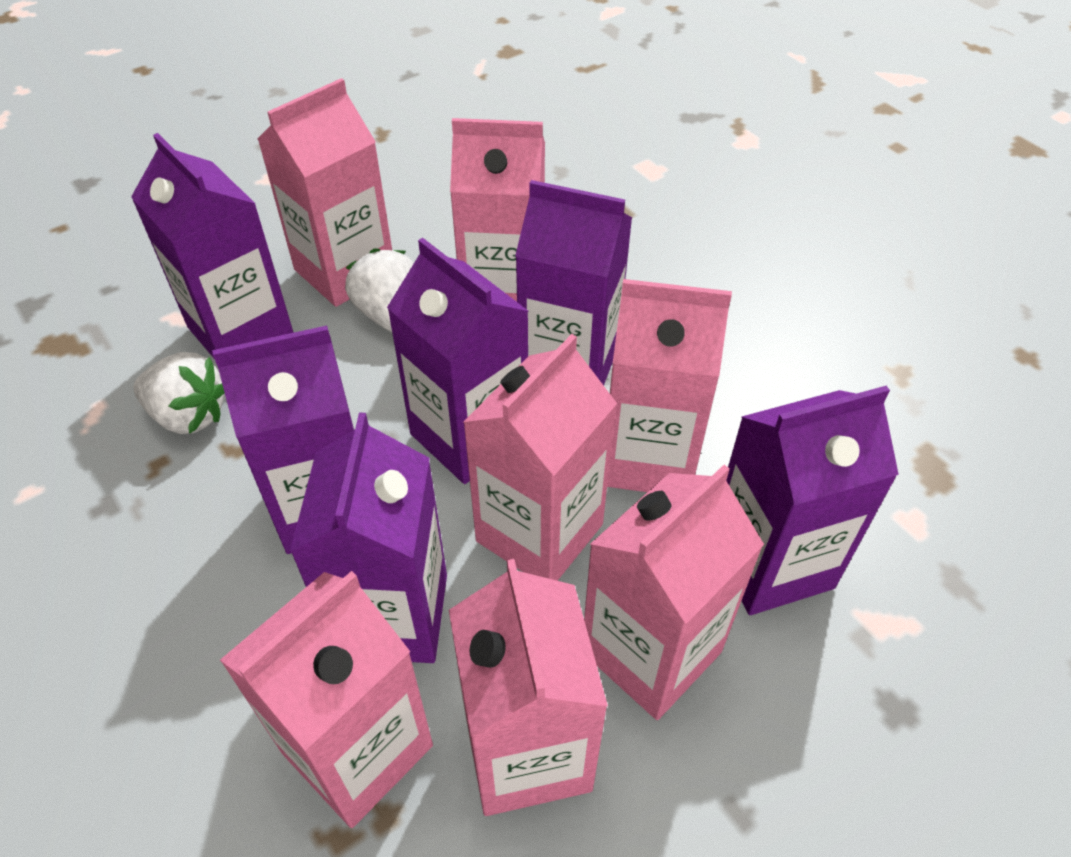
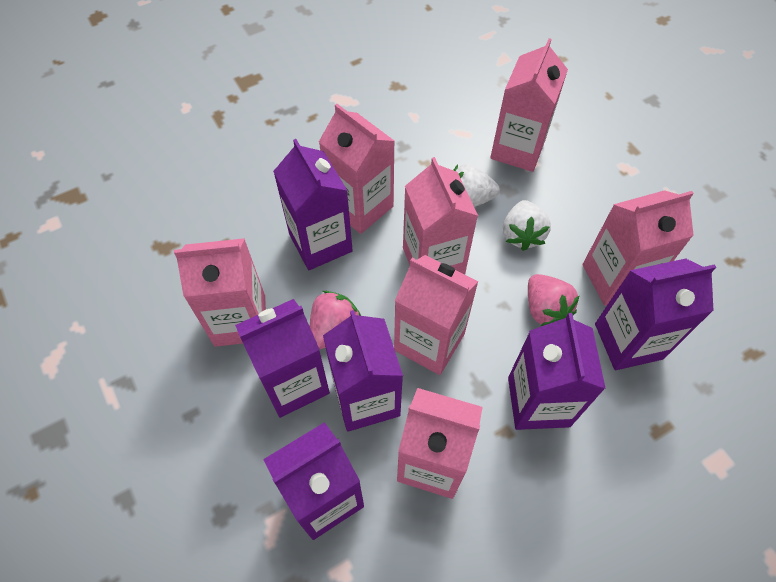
pink strawberry: 0 -> 2

